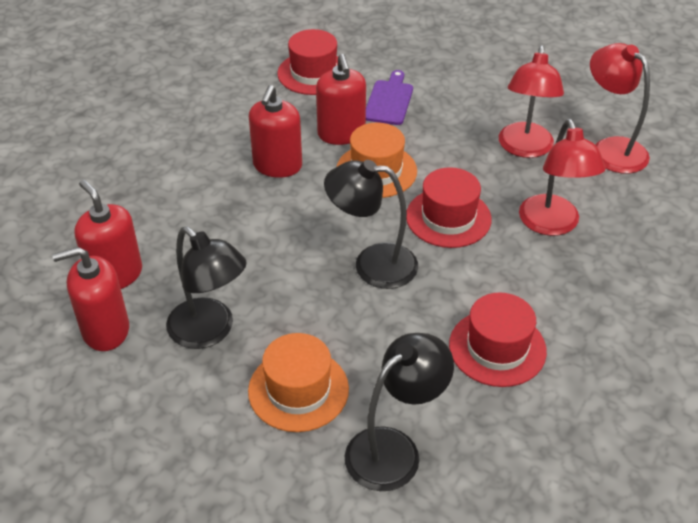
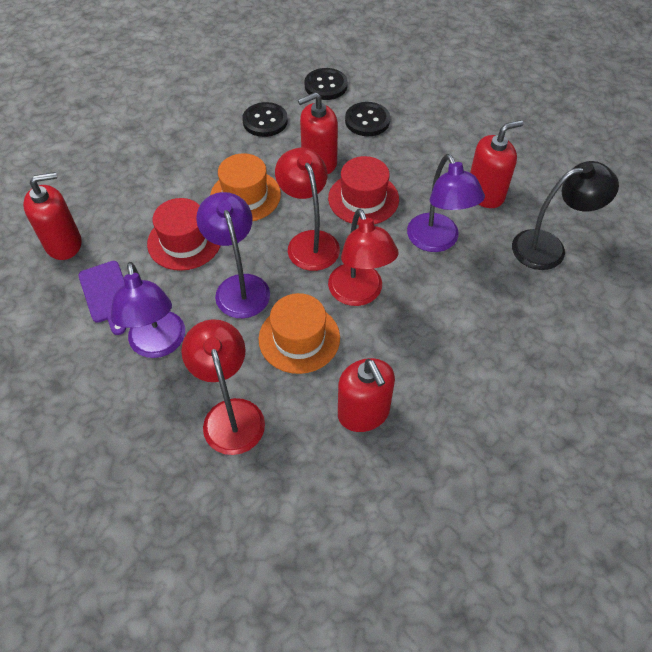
black button: 0 -> 3
black lamp: 3 -> 1
purple lamp: 0 -> 3
red hat: 3 -> 2

